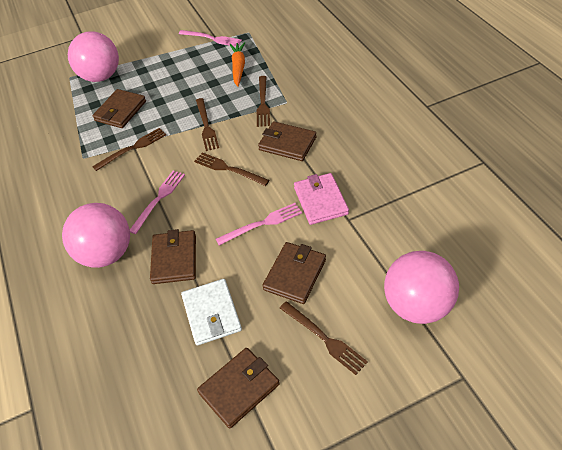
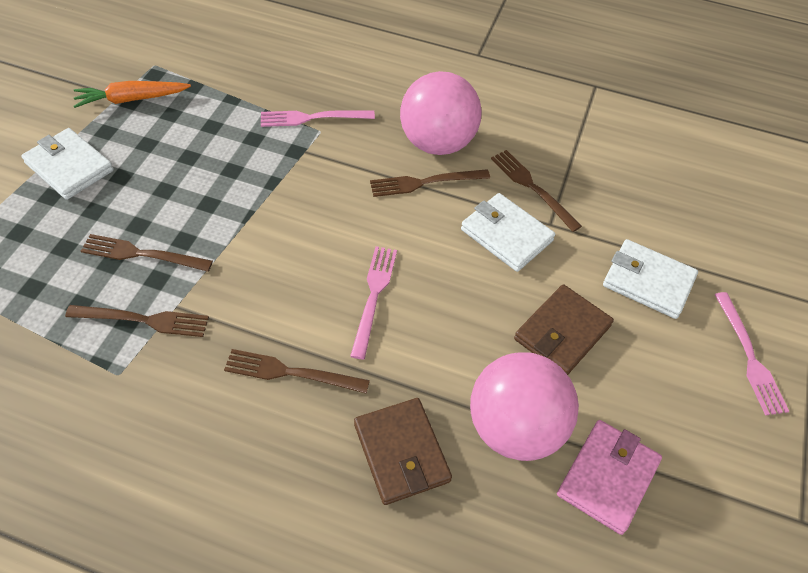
brown wallet: 5 -> 2
pink ball: 3 -> 2
white wallet: 1 -> 3

